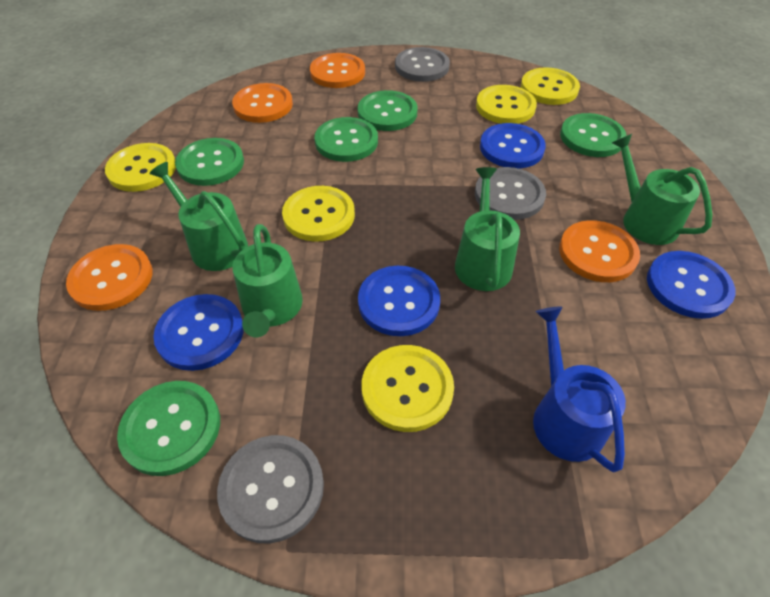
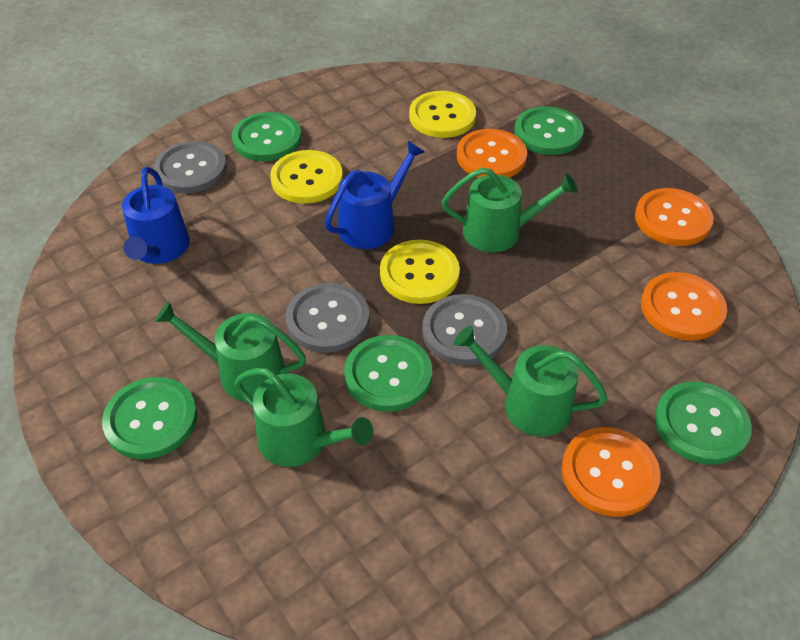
blue button: 4 -> 0
blue watering can: 1 -> 2
yellow button: 5 -> 3

